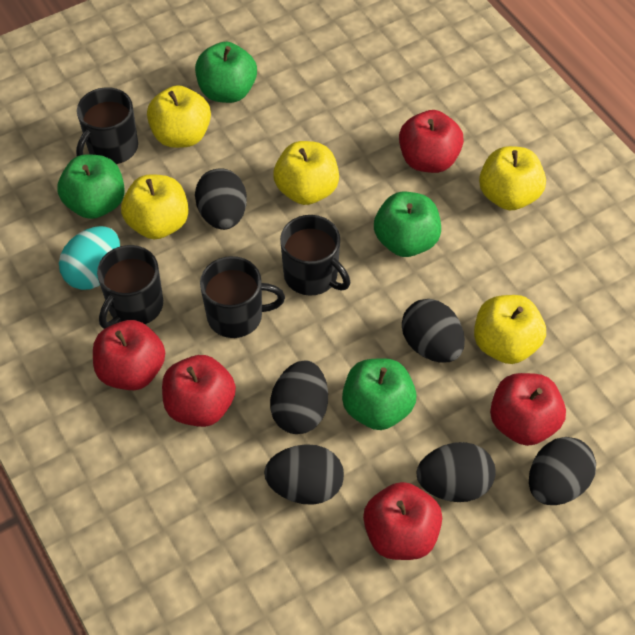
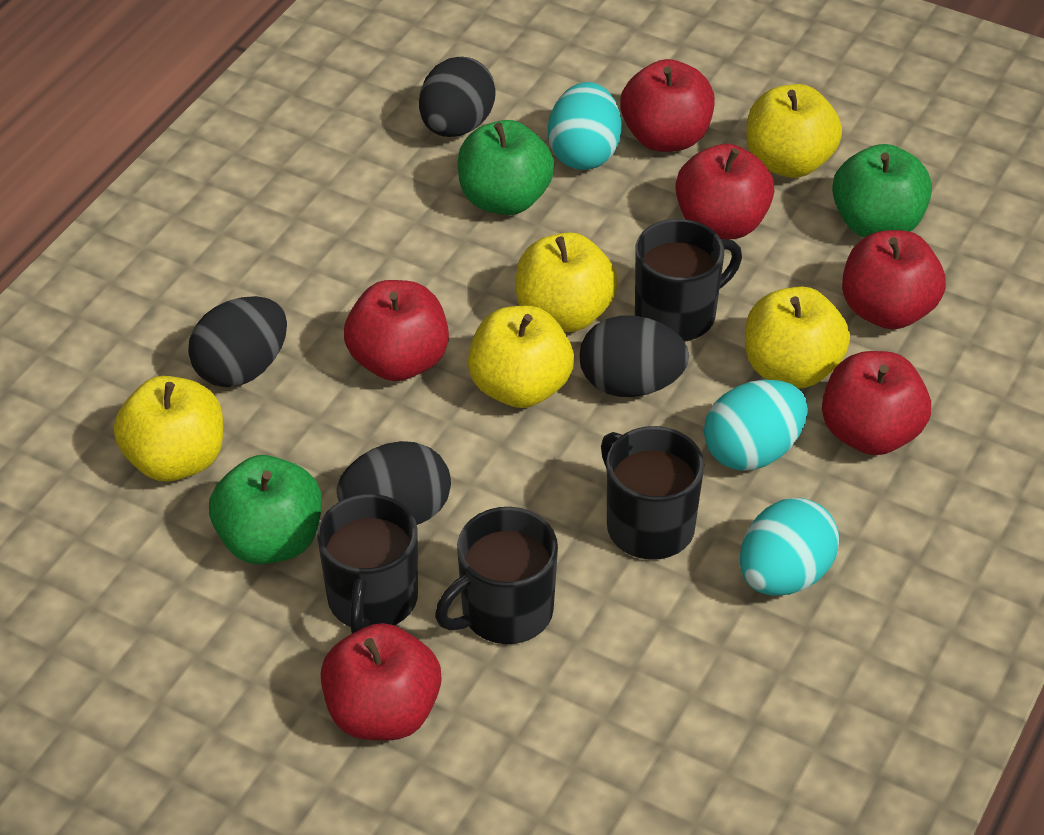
black egg: 6 -> 4
green apple: 4 -> 3
red apple: 5 -> 6
turquoise egg: 1 -> 3

